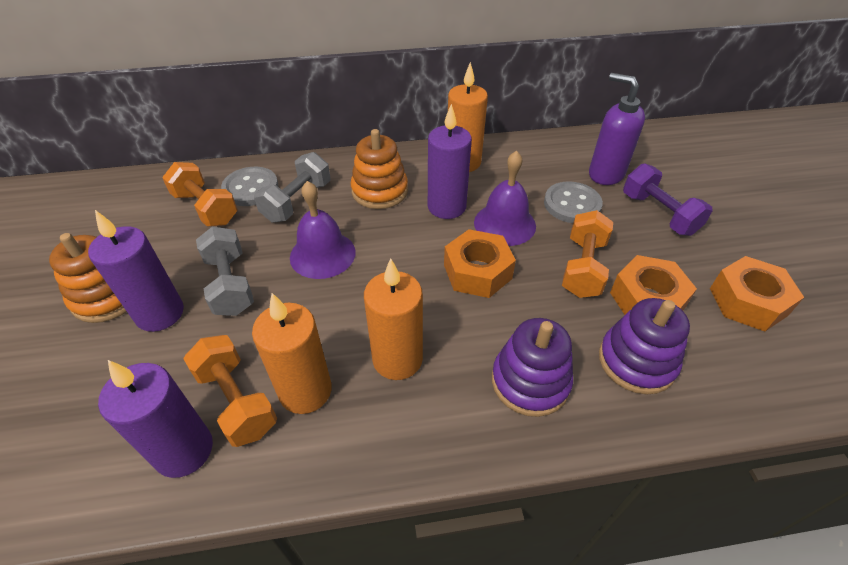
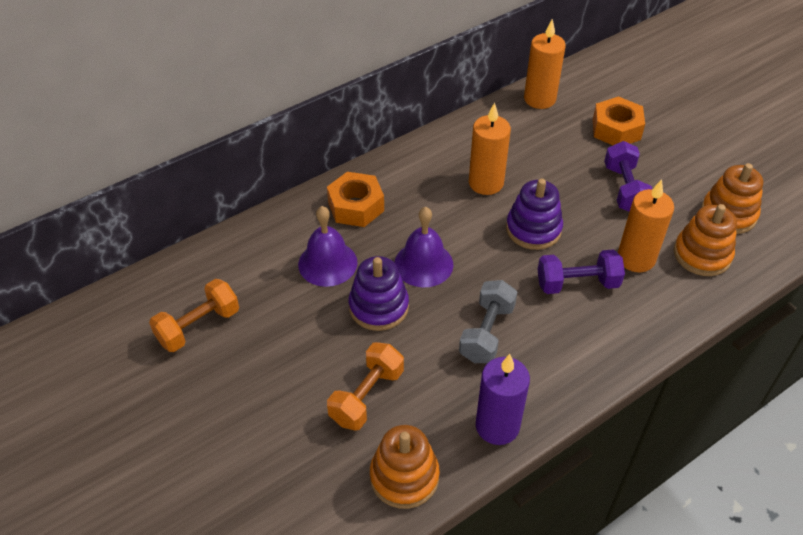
grey button: 2 -> 0
grey dumbbell: 2 -> 1
orange dumbbell: 3 -> 2
orange nut: 3 -> 2
orange stacking toy: 2 -> 3
purple candle: 3 -> 1
purple dumbbell: 1 -> 2
purple soap dispenser: 1 -> 0

